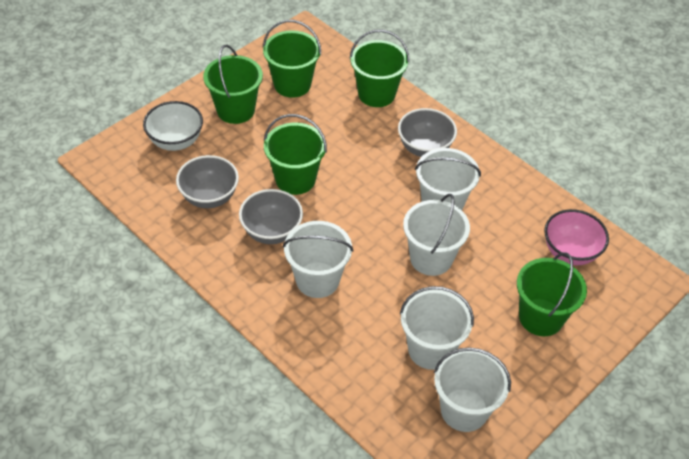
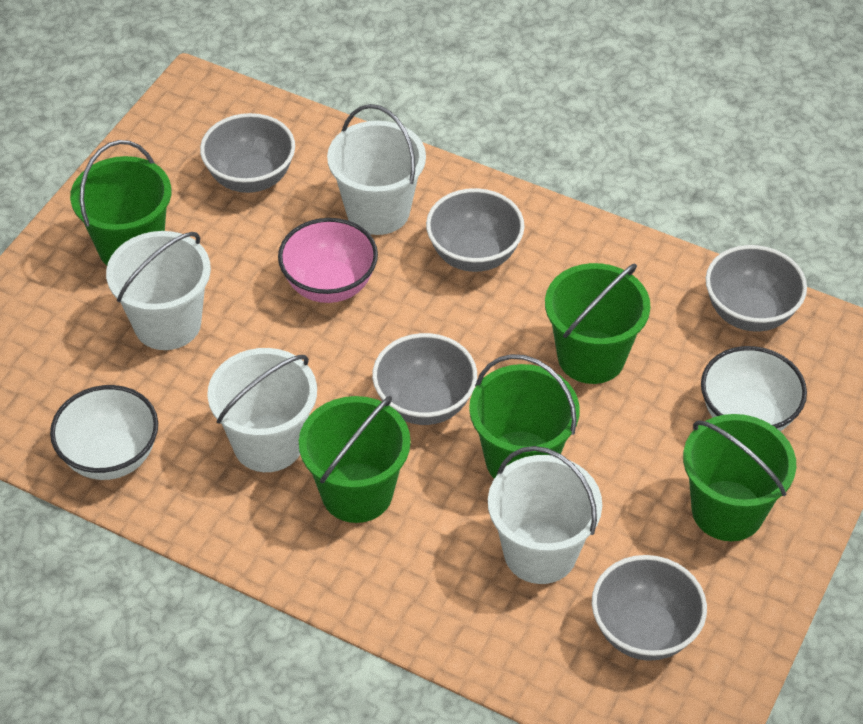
grey bowl: 3 -> 5
white bowl: 1 -> 2
white bucket: 5 -> 4

